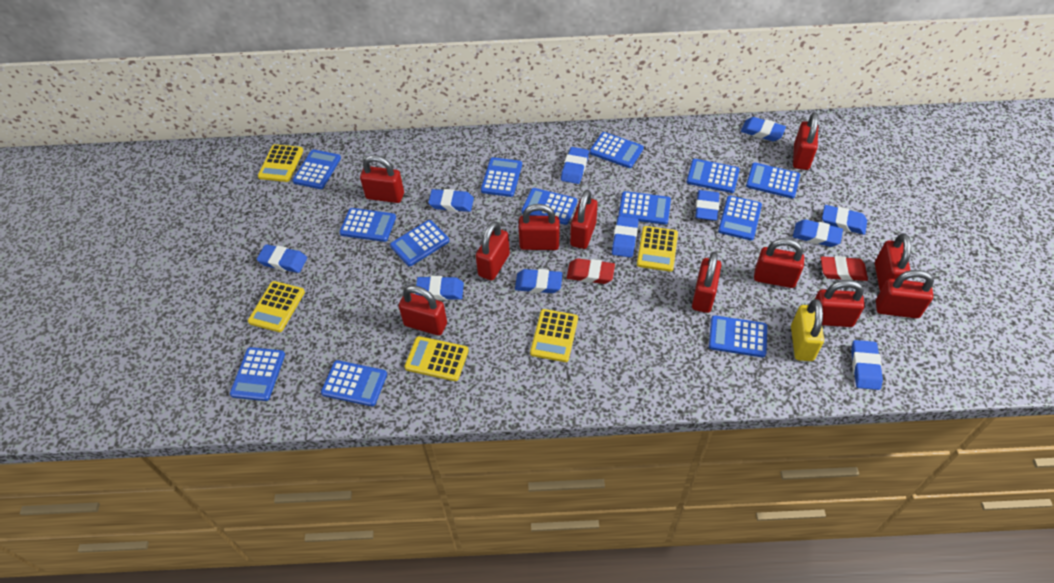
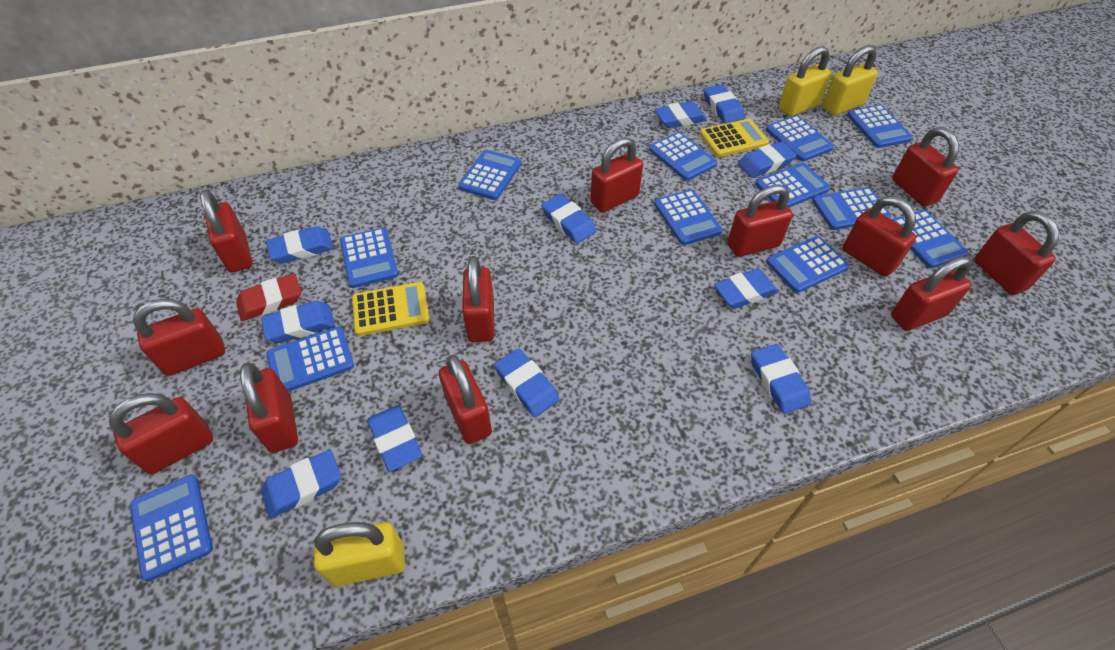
blue calculator: 13 -> 12
red eraser: 2 -> 1
red padlock: 11 -> 12
yellow calculator: 5 -> 2
yellow padlock: 1 -> 3

